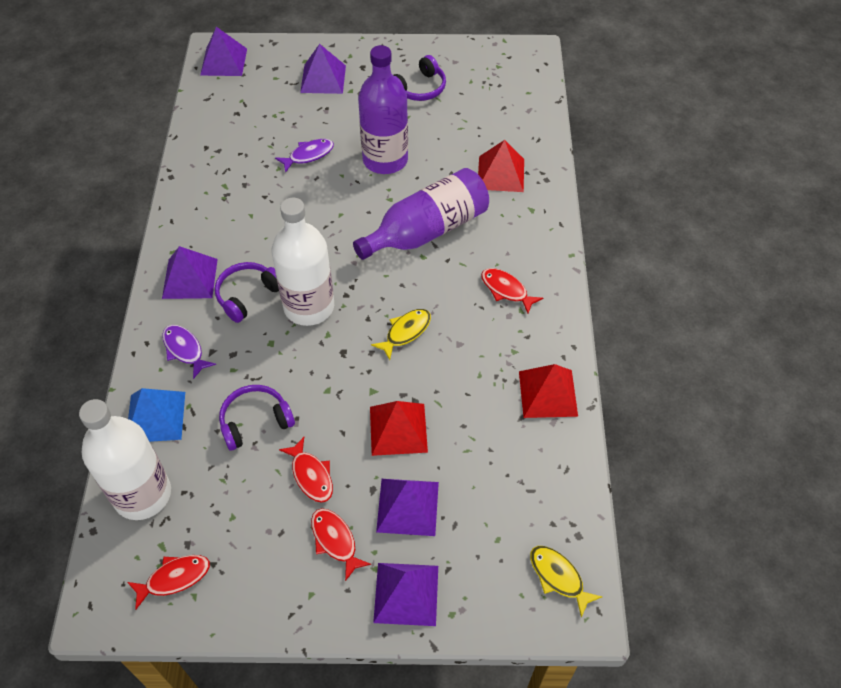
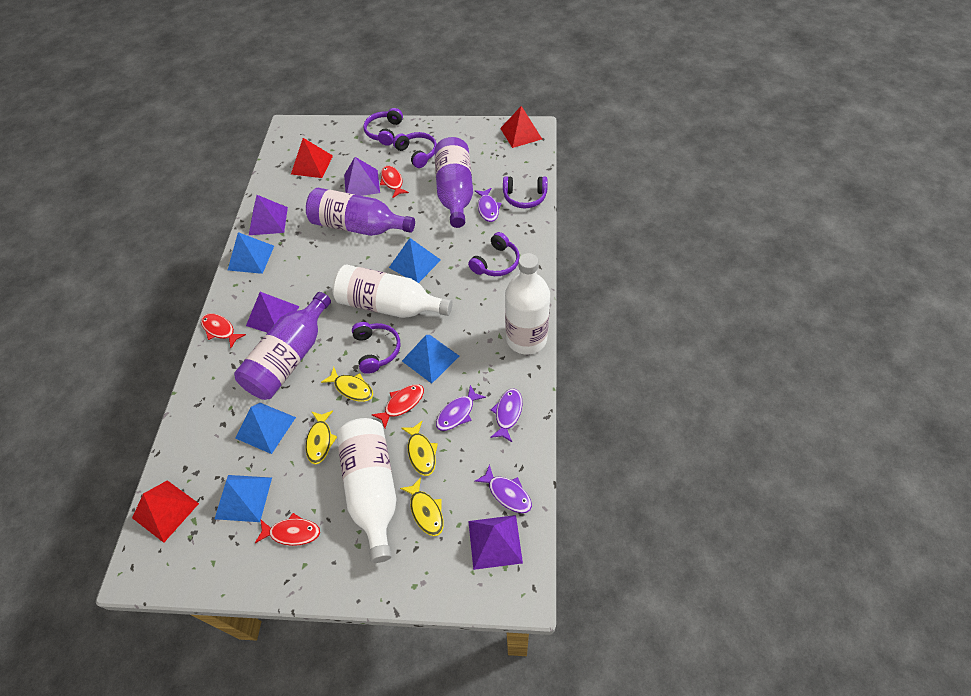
blue pyramid: 1 -> 5
purple bottle: 2 -> 3
purple fish: 2 -> 4
purple headphones: 3 -> 5
purple pyramid: 5 -> 4
white bottle: 2 -> 3
yellow fish: 2 -> 4

